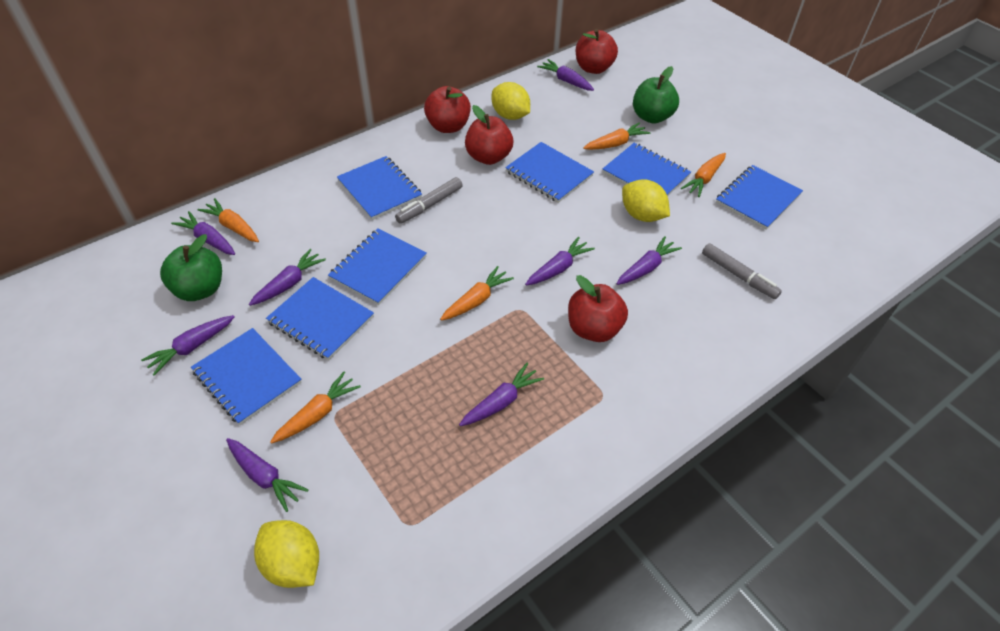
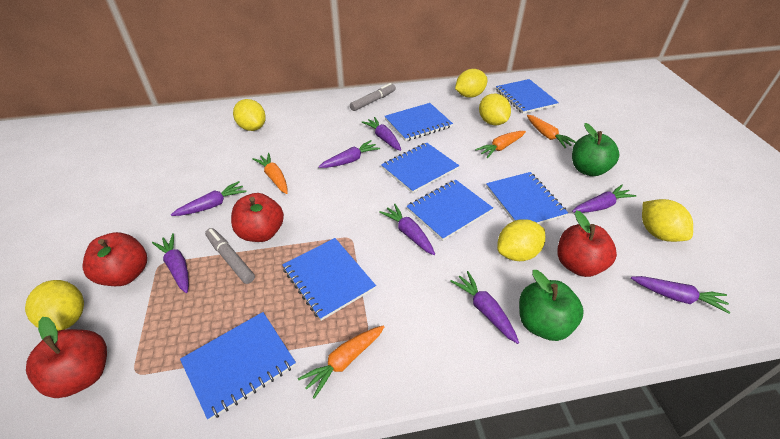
orange carrot: 5 -> 4
yellow lemon: 3 -> 6

